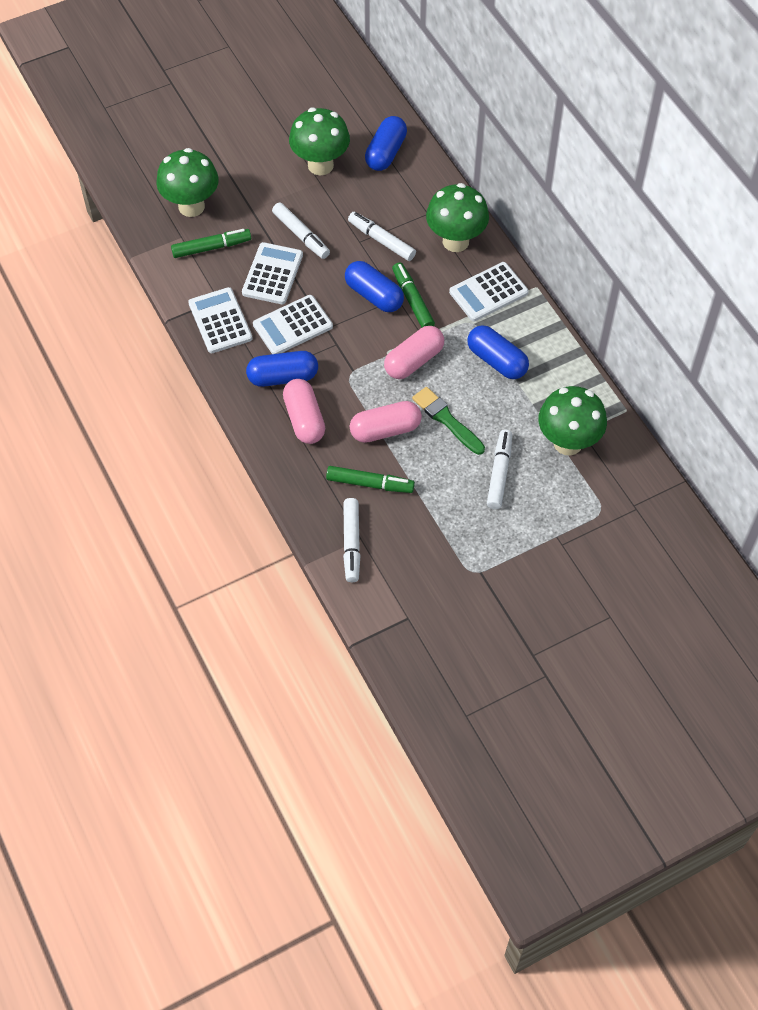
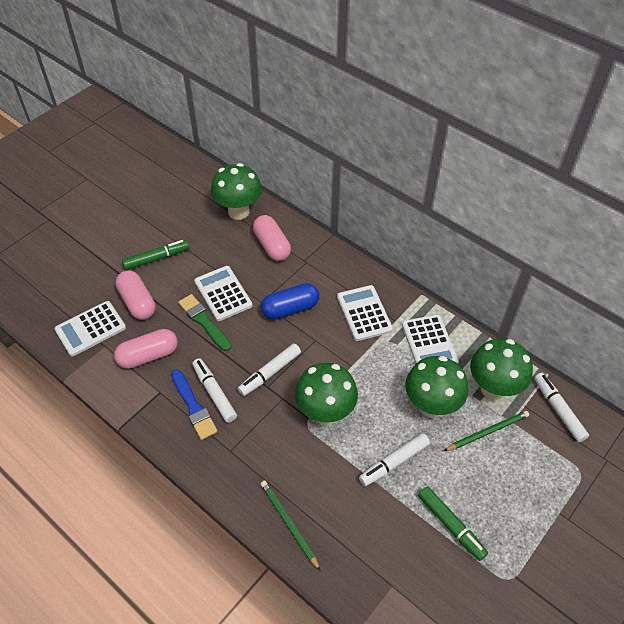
blue brush: 0 -> 1
blue capsule: 4 -> 1
green marker: 3 -> 2
green pencil: 0 -> 2

